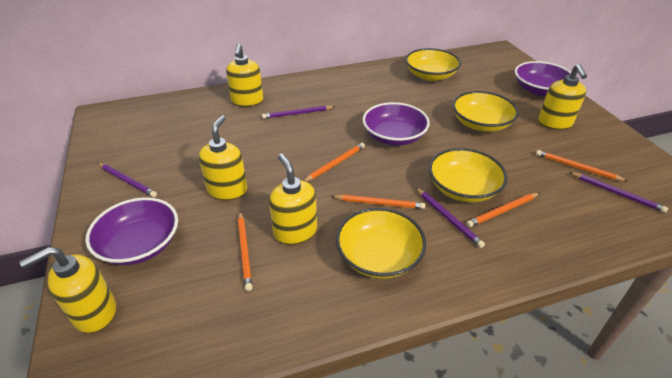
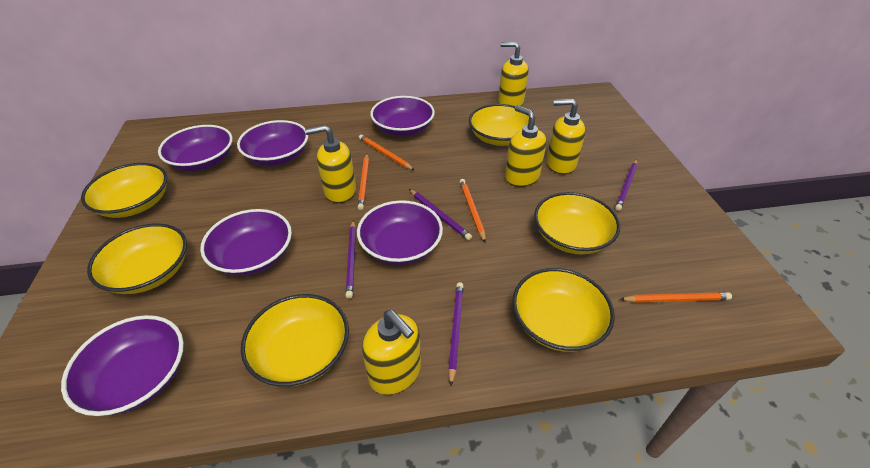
orange pencil: 5 -> 4
purple bowl: 3 -> 6
yellow bowl: 4 -> 6

